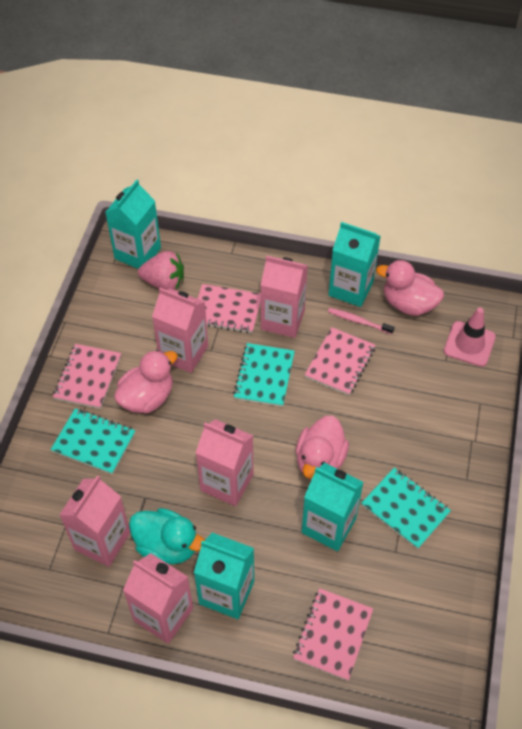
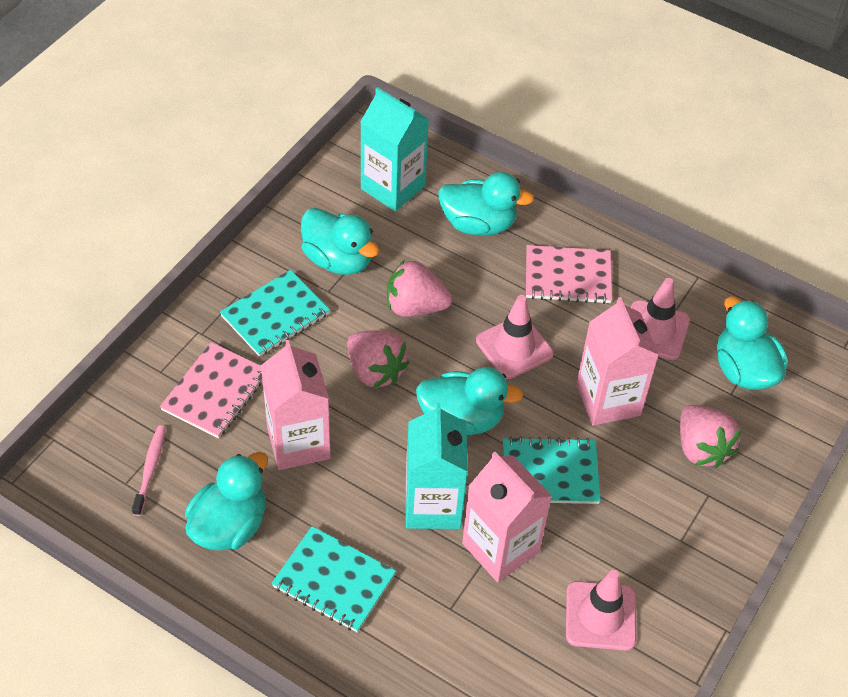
pink carton: 5 -> 3
pink duck: 3 -> 0
pink notebook: 4 -> 2
pink strawberry: 1 -> 3
pink traffic cone: 1 -> 3
turquoise carton: 4 -> 2
turquoise duck: 1 -> 5

